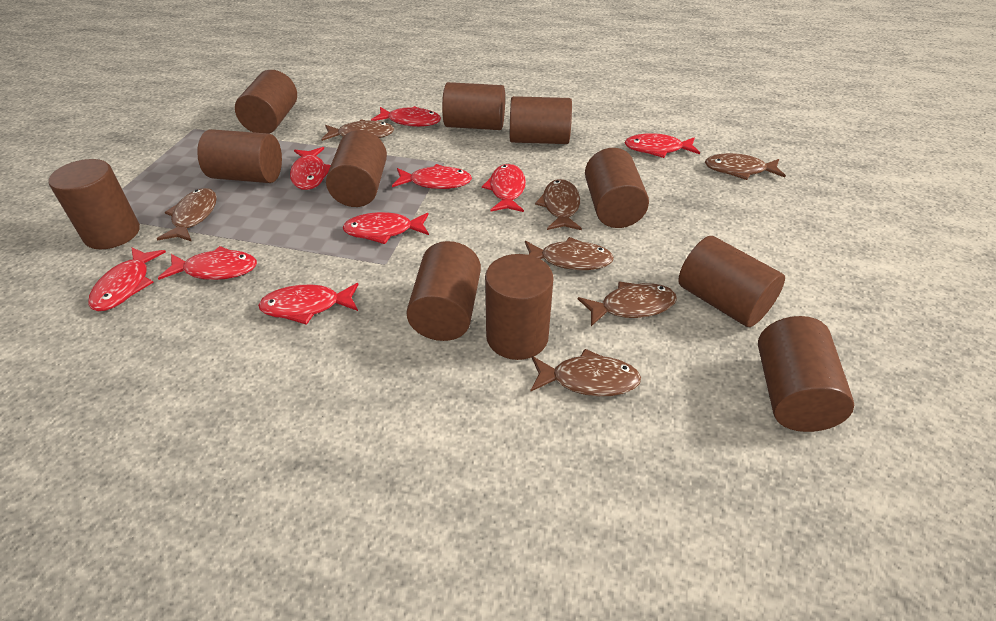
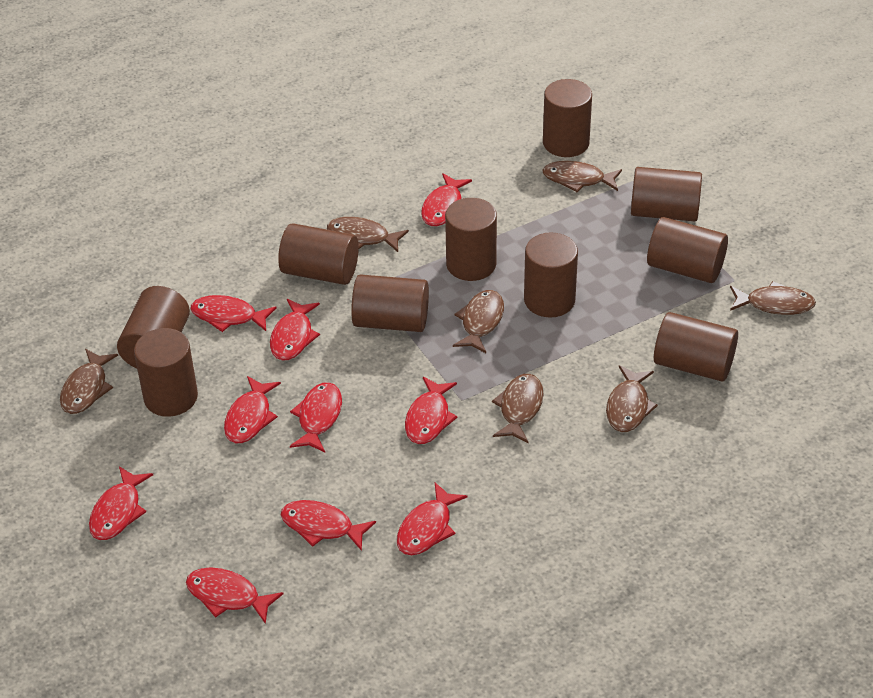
brown cylinder: 11 -> 10
red fish: 9 -> 10

